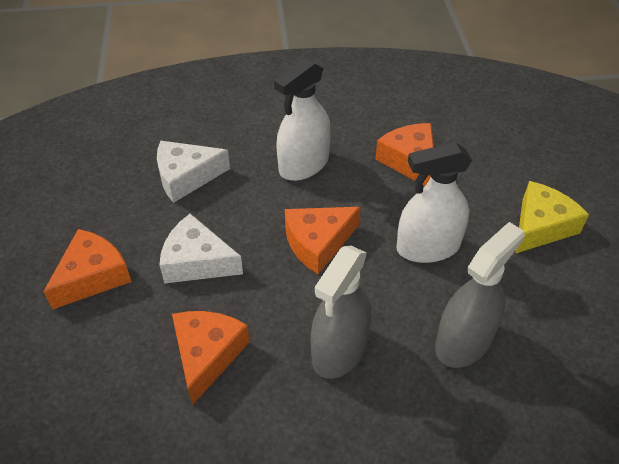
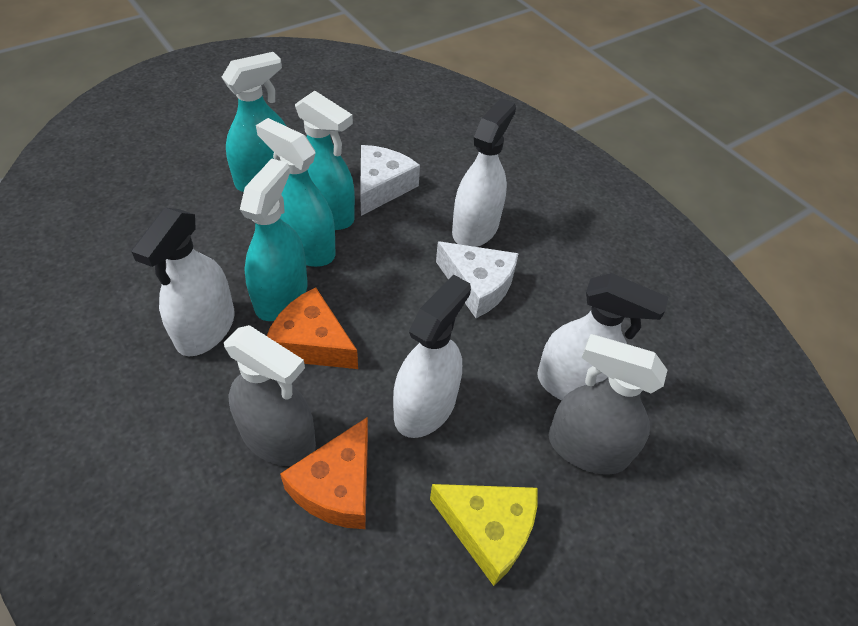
orange cheese: 4 -> 2
turquoise spray bottle: 0 -> 4
white spray bottle: 2 -> 4

